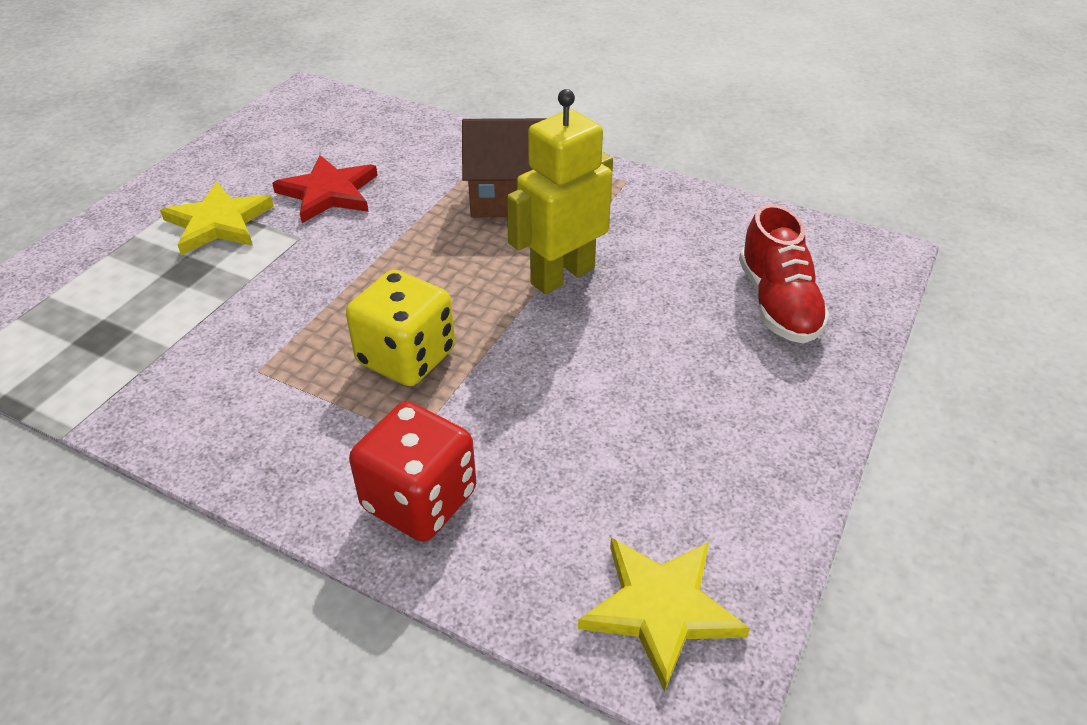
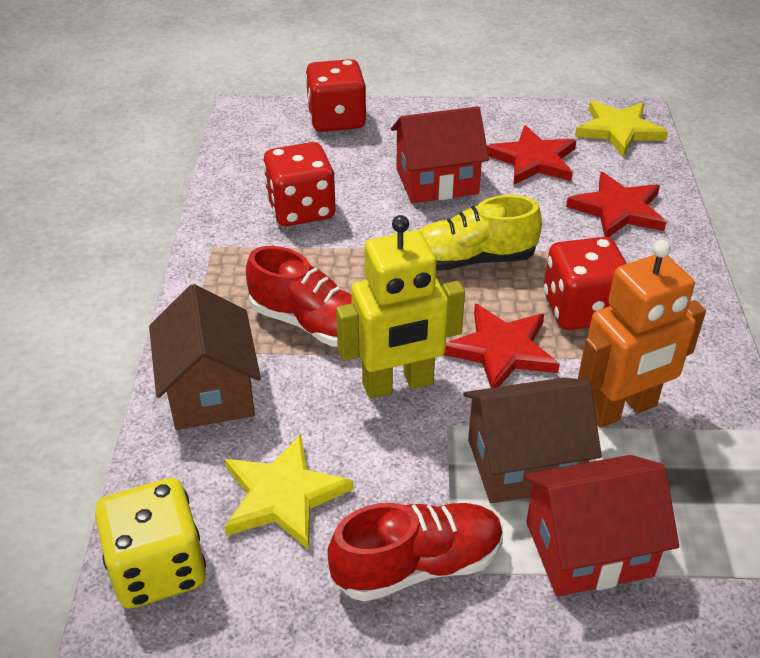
brown house: 1 -> 2
orange robot: 0 -> 1
red dice: 1 -> 3
red house: 0 -> 2
red shoe: 1 -> 2
red star: 1 -> 3
yellow shoe: 0 -> 1

